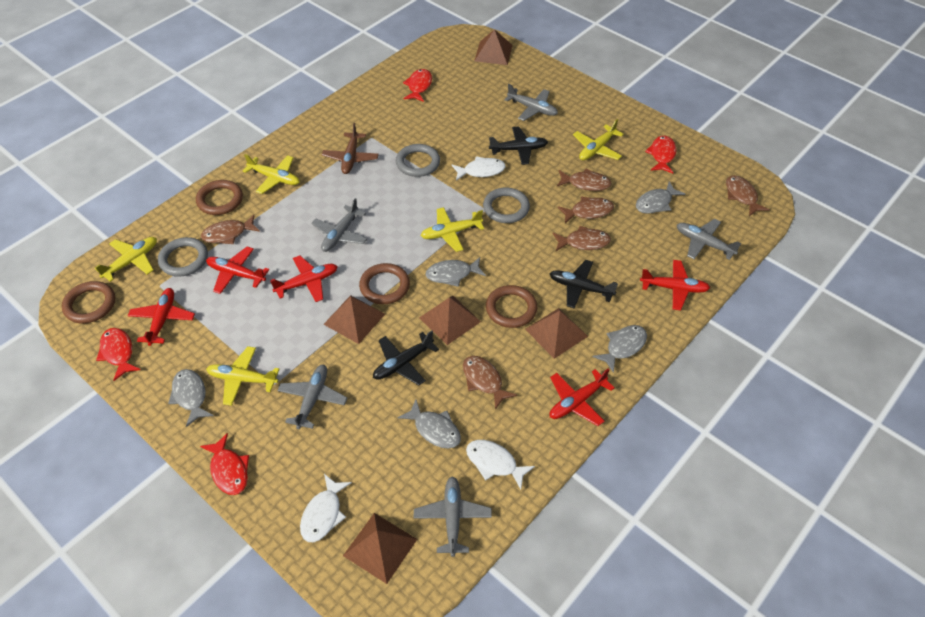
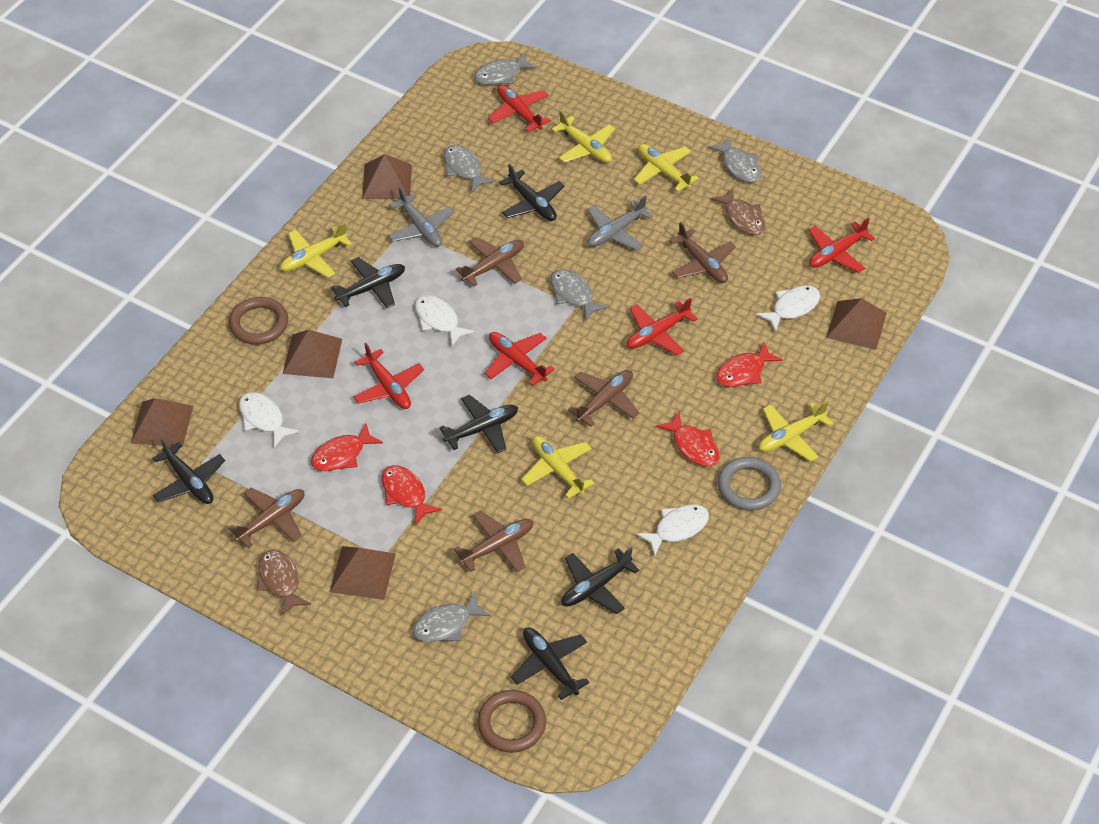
black plane: 3 -> 6
brown fish: 6 -> 2
brown plane: 1 -> 5
brown ring: 4 -> 2
grey plane: 5 -> 2
grey ring: 3 -> 1
white fish: 3 -> 4

